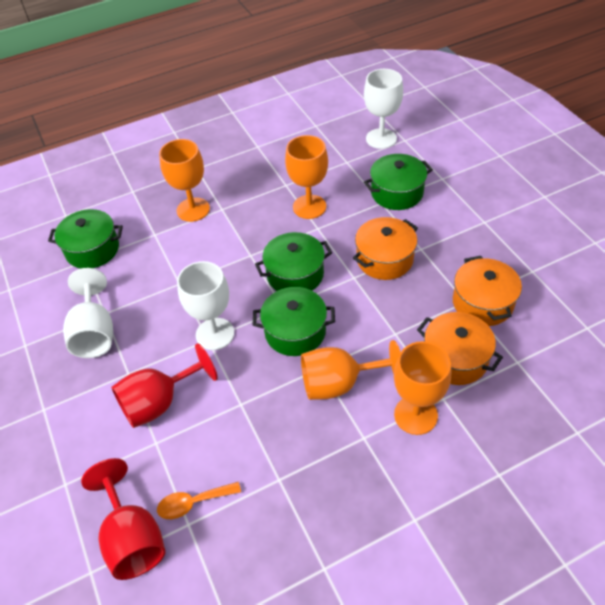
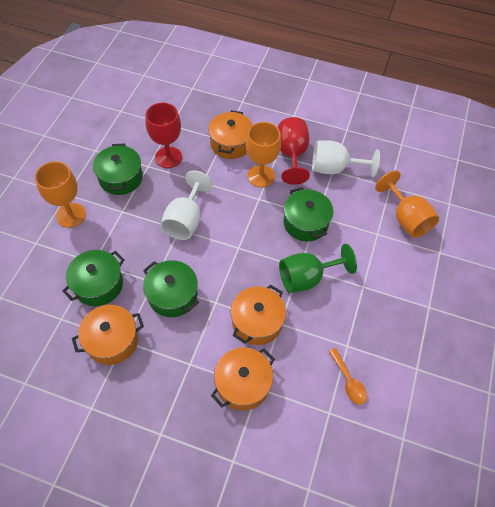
green goblet: 0 -> 1
orange goblet: 4 -> 3
orange pot: 3 -> 4
white goblet: 3 -> 2

